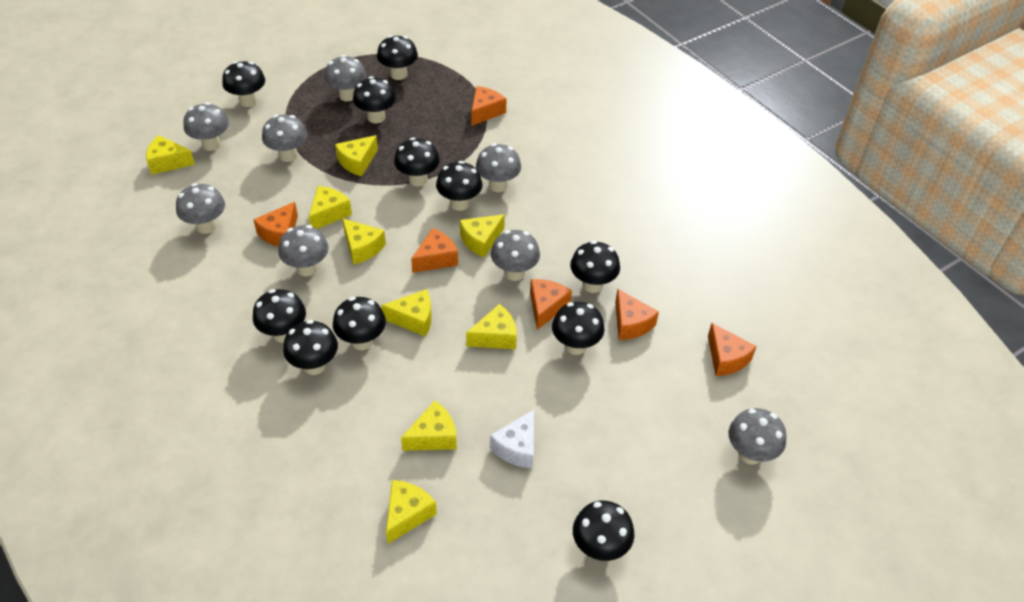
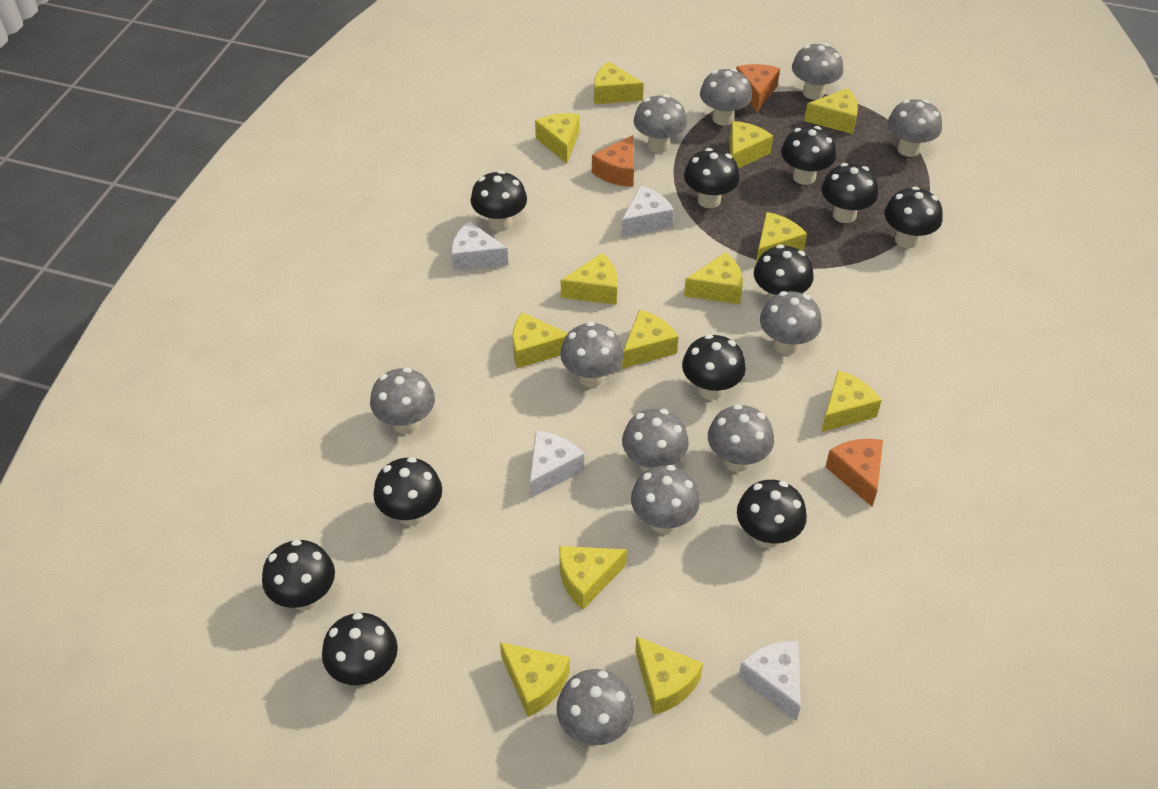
grey mushroom: 8 -> 11
orange cheese: 6 -> 3
white cheese: 1 -> 4
yellow cheese: 9 -> 13

